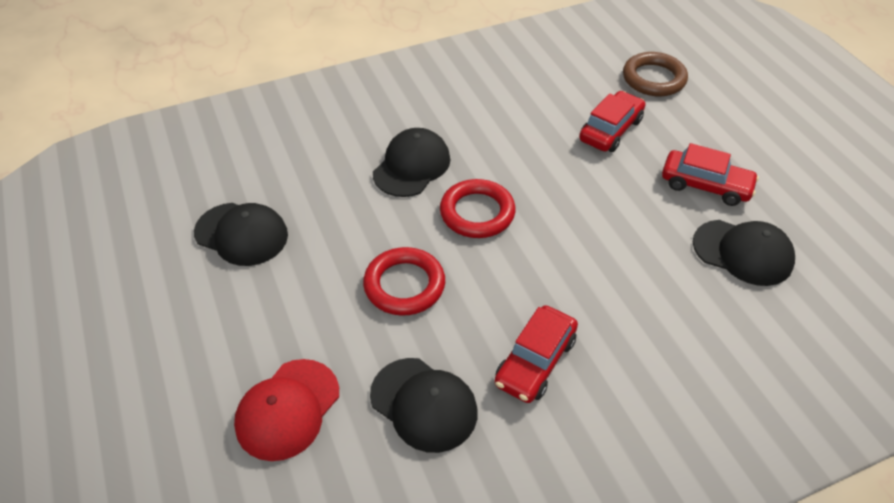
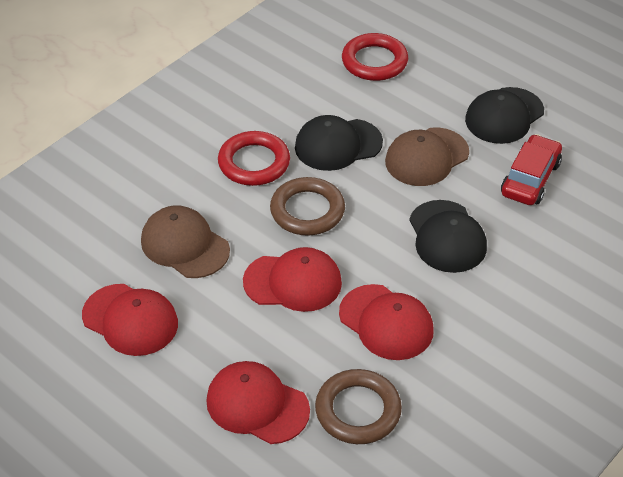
black cap: 4 -> 3
brown cap: 0 -> 2
brown ring: 1 -> 2
red cap: 1 -> 4
red car: 3 -> 1

